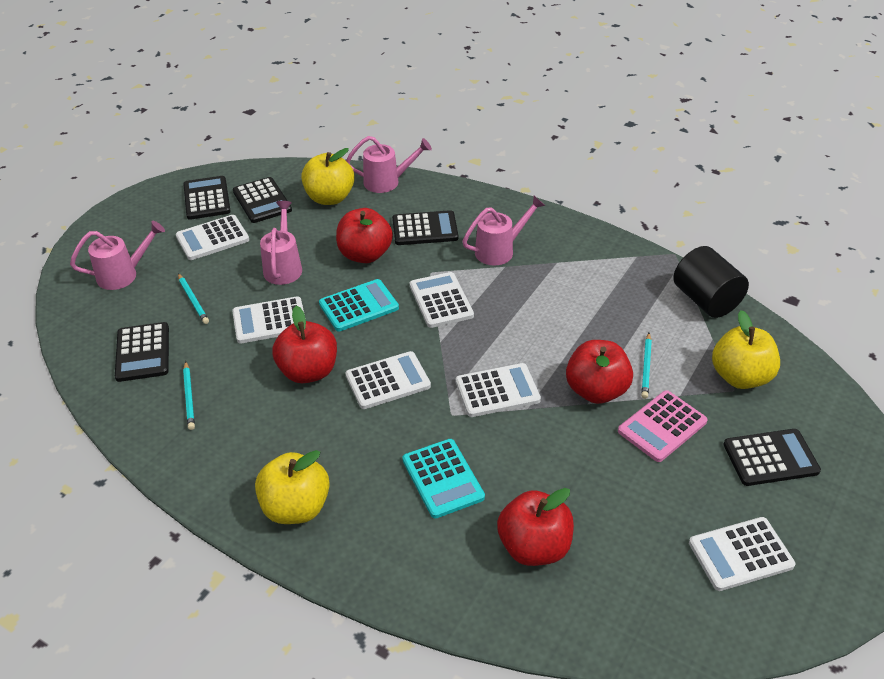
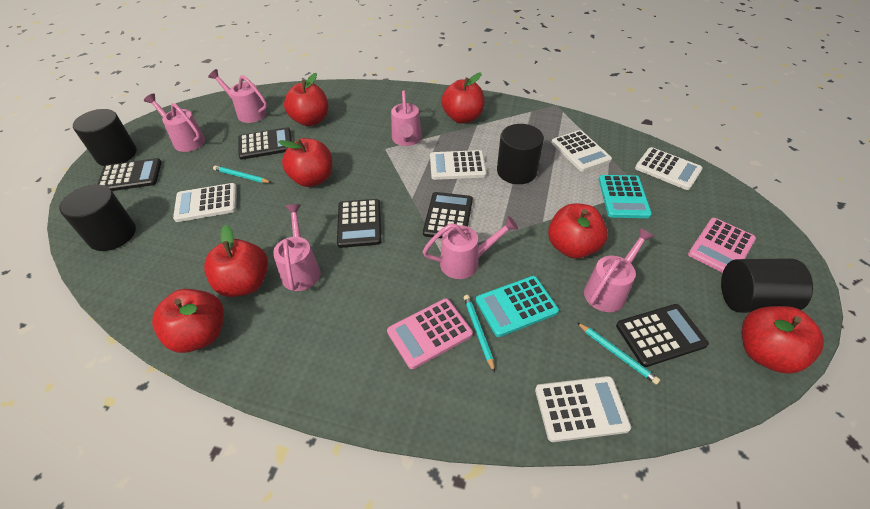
black cylinder: 1 -> 4
pink calculator: 1 -> 2
pink watering can: 4 -> 6
red apple: 4 -> 7
white calculator: 6 -> 5
yellow apple: 3 -> 0

